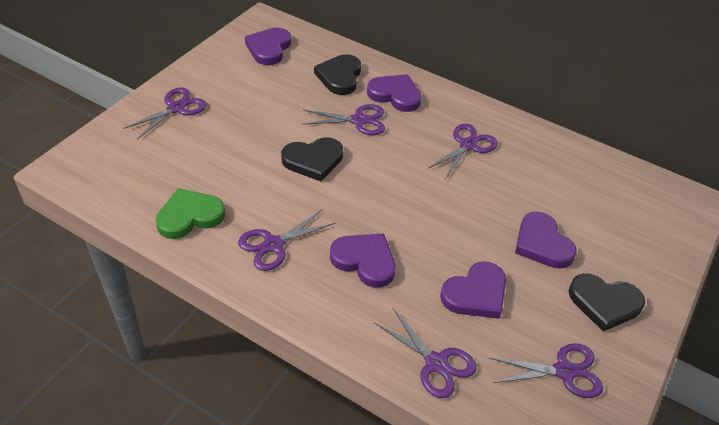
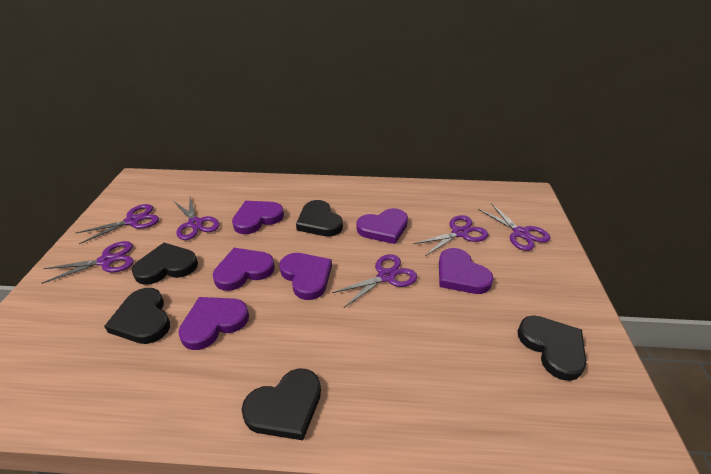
black heart: 3 -> 5
green heart: 1 -> 0
purple heart: 5 -> 6

